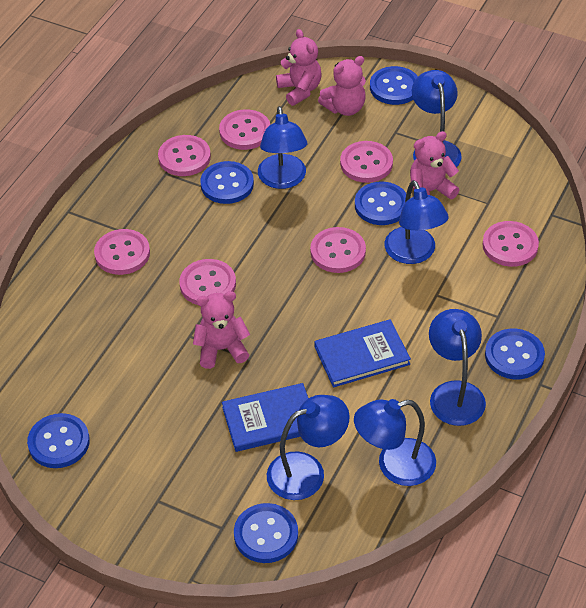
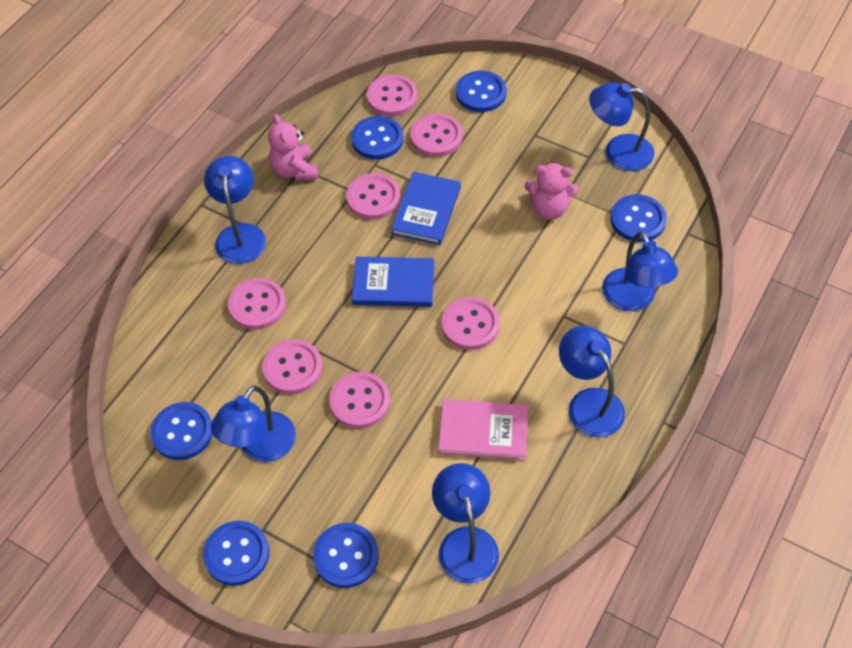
pink book: 0 -> 1
pink teddy bear: 4 -> 2

